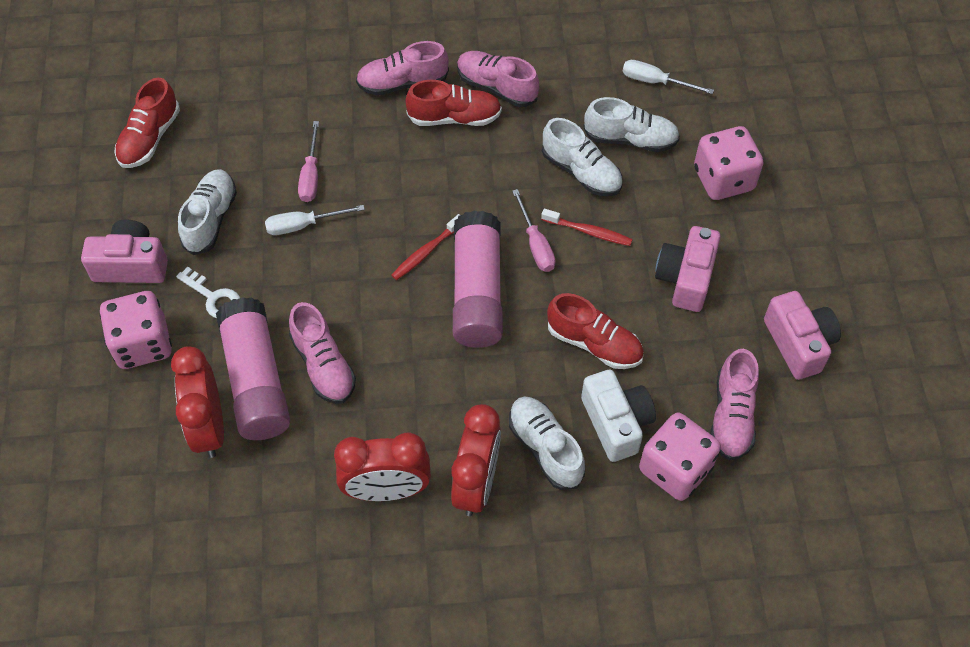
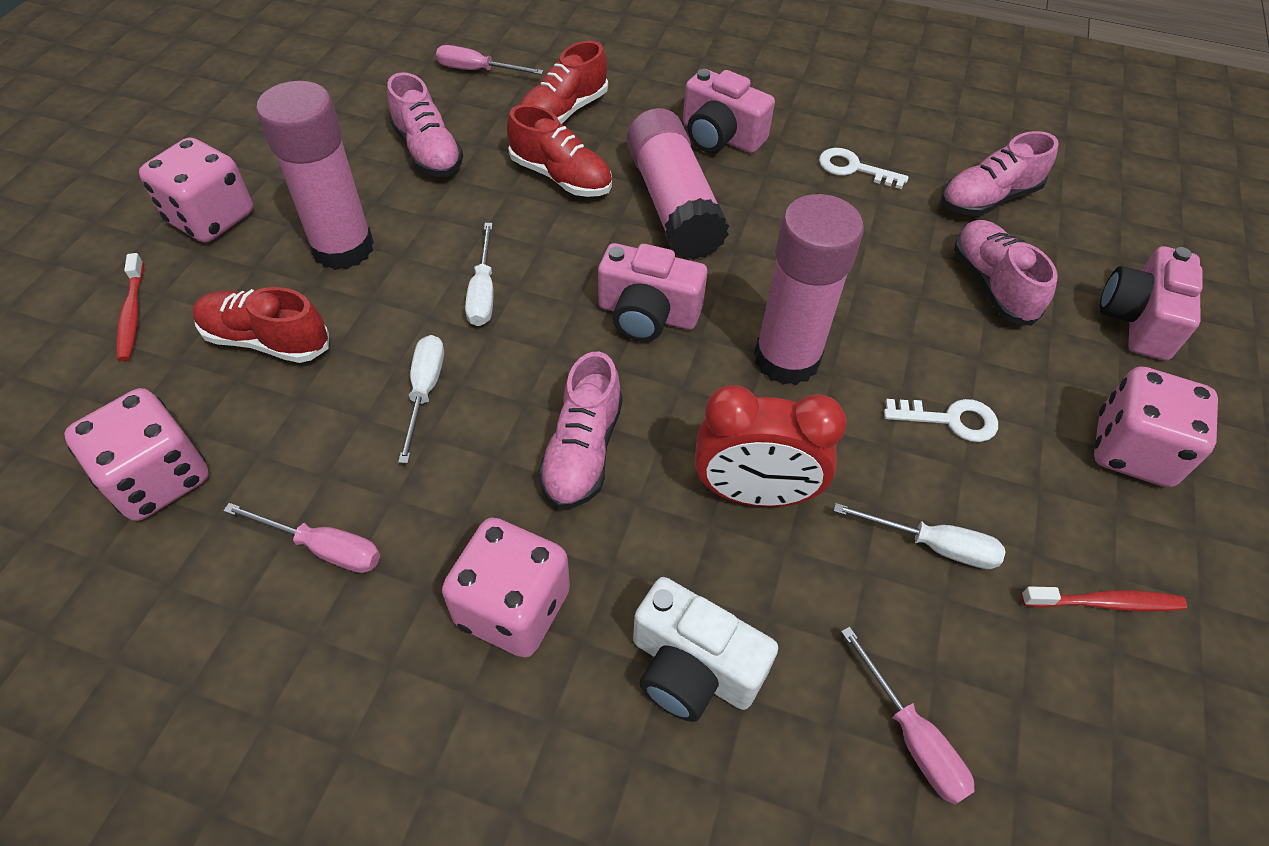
pink dice: 3 -> 4
pink glue stick: 2 -> 3
pink screwdriver: 2 -> 3
red clock: 3 -> 1
white key: 1 -> 2
white screwdriver: 2 -> 3
white shoe: 4 -> 0

